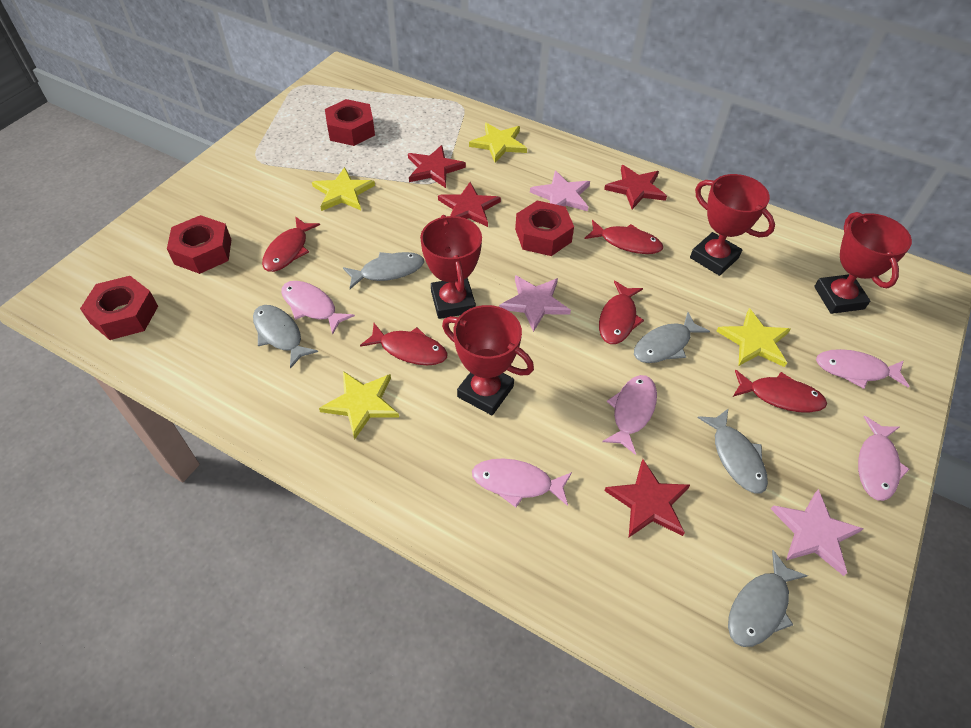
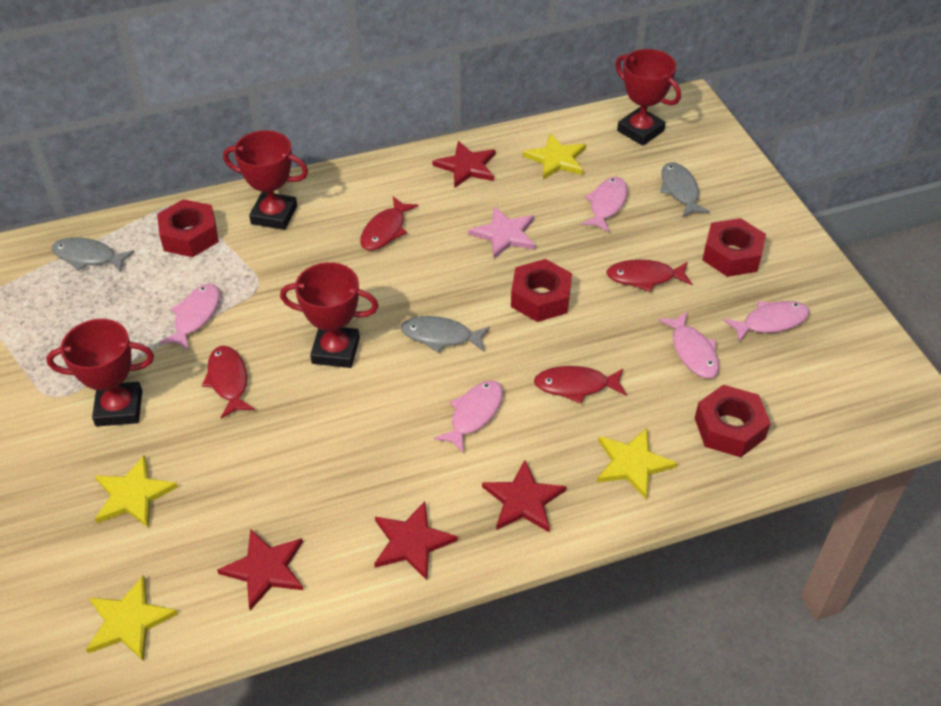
grey fish: 5 -> 3
pink star: 3 -> 1
red fish: 5 -> 4

